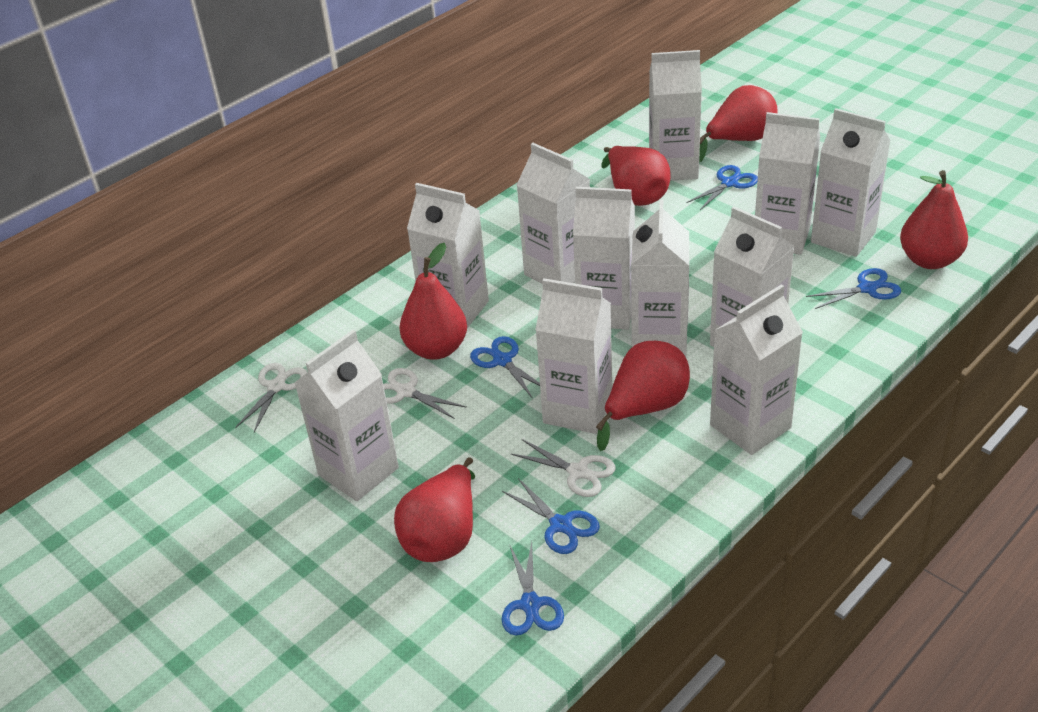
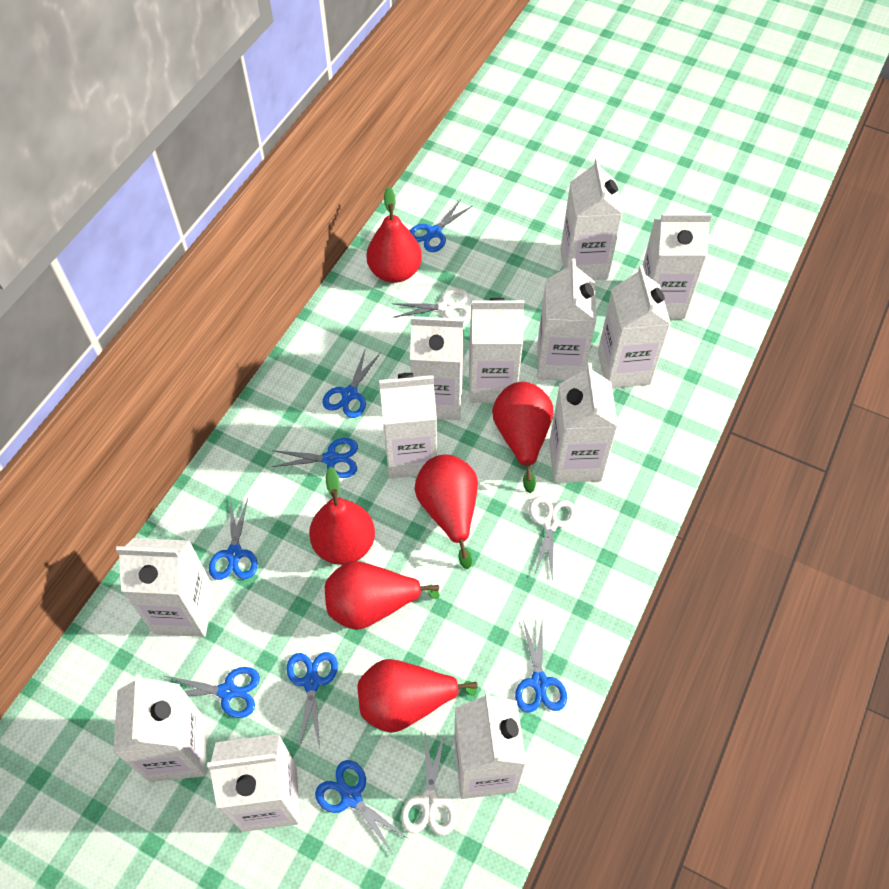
blue scissors: 5 -> 8
white carton: 11 -> 12

